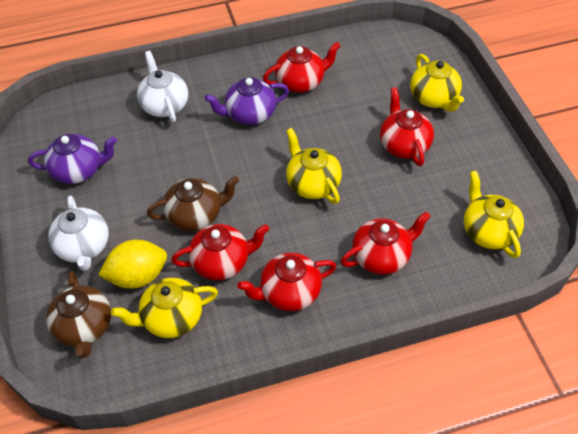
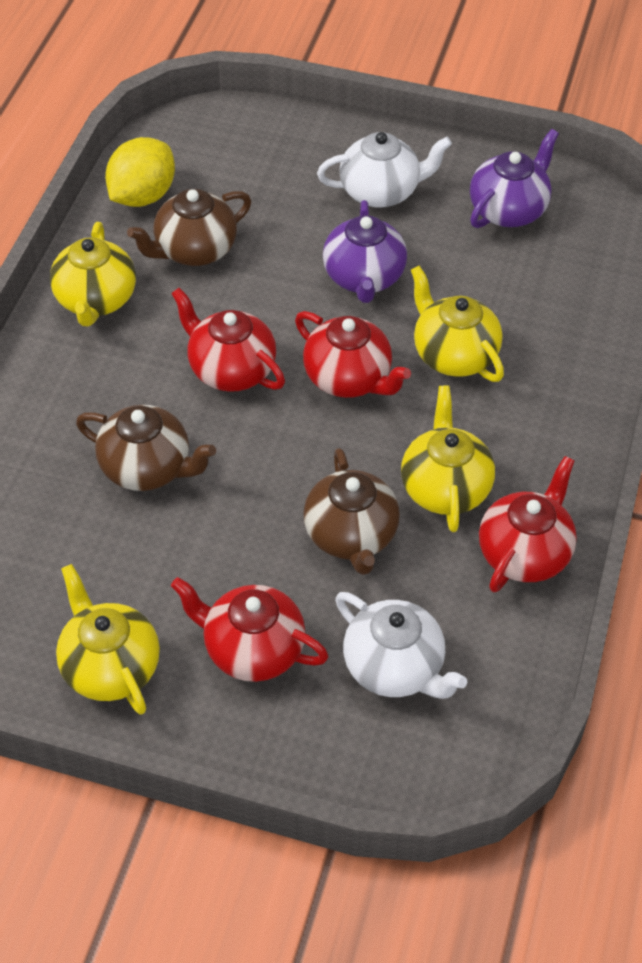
brown teapot: 2 -> 3
red teapot: 5 -> 4

